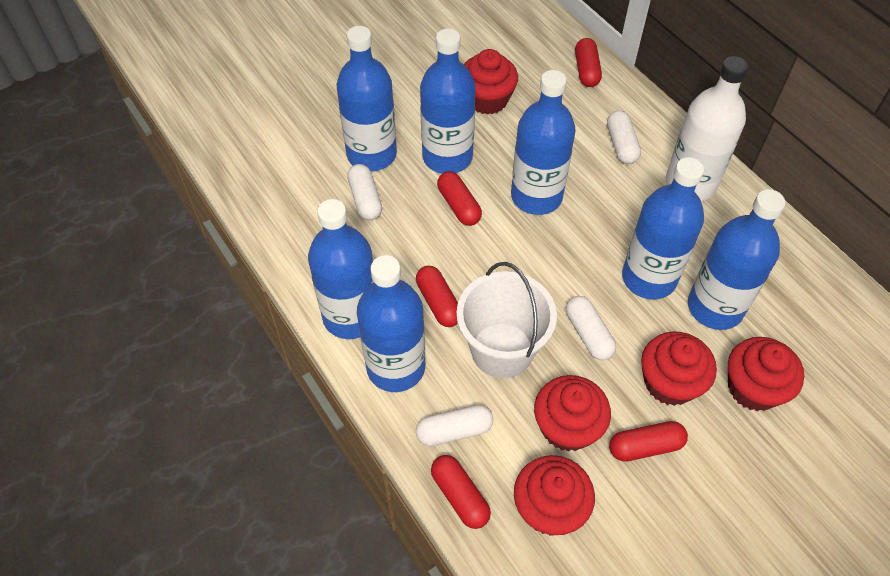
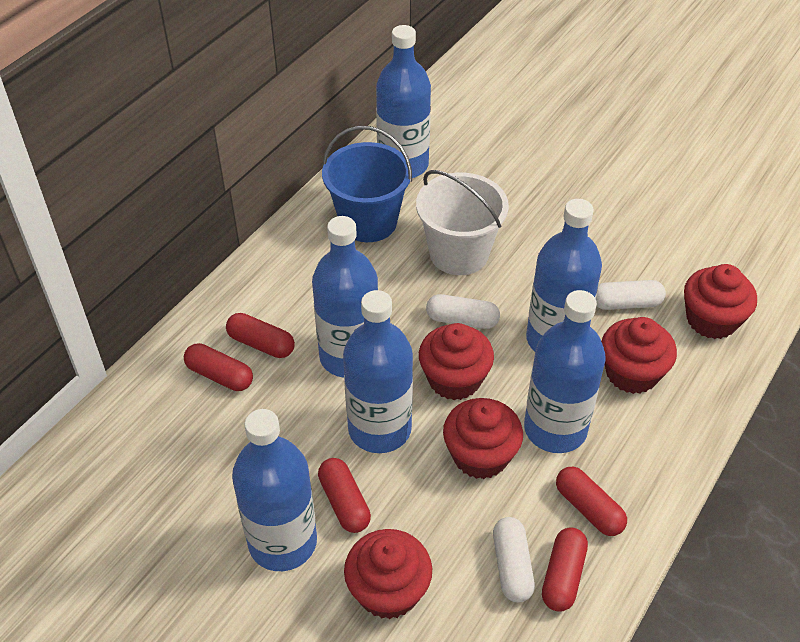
blue bottle: 7 -> 6
blue bucket: 0 -> 1
white bottle: 1 -> 0
white capsule: 4 -> 3

